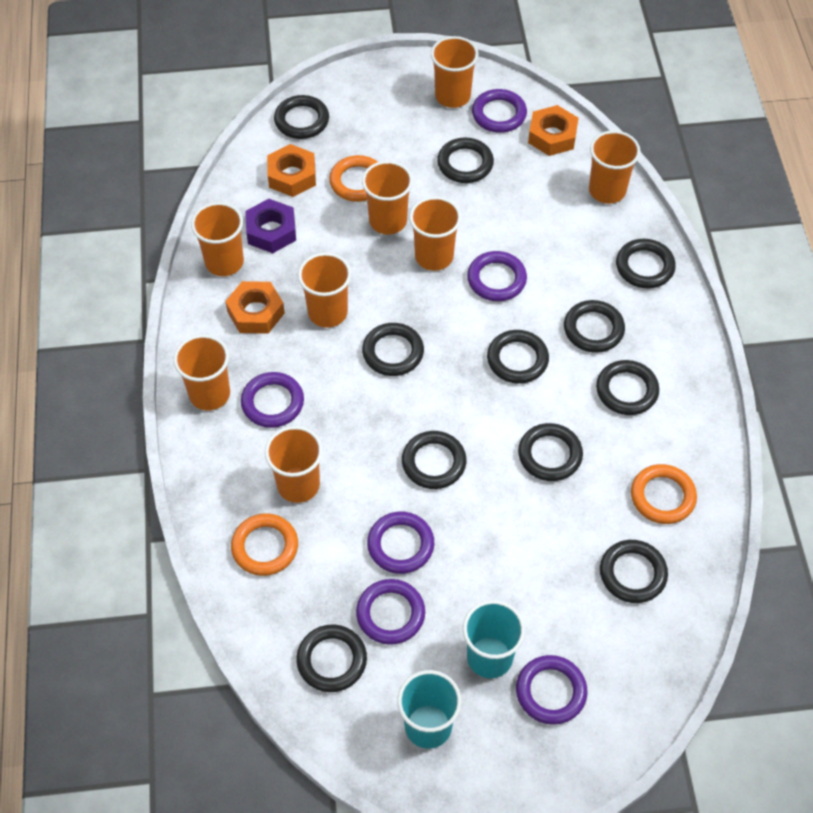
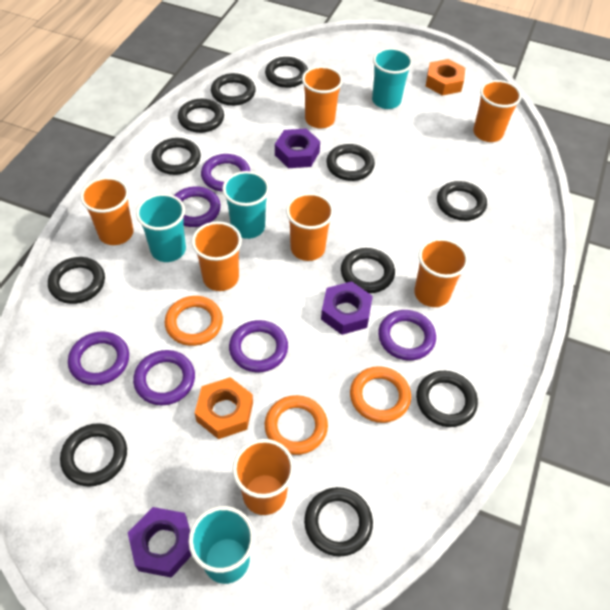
orange cup: 8 -> 7
orange nut: 3 -> 2
purple nut: 1 -> 3
turquoise cup: 2 -> 4

